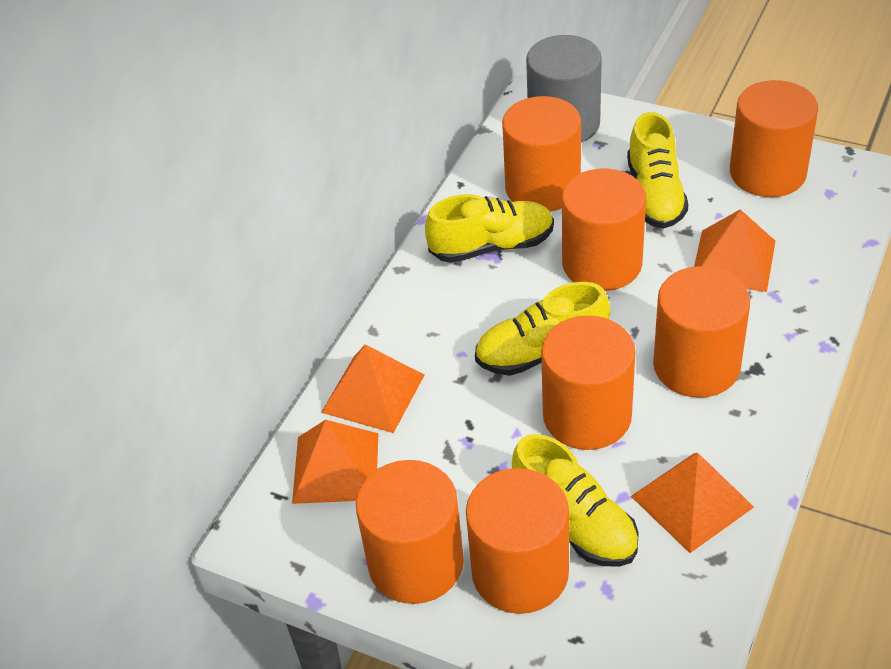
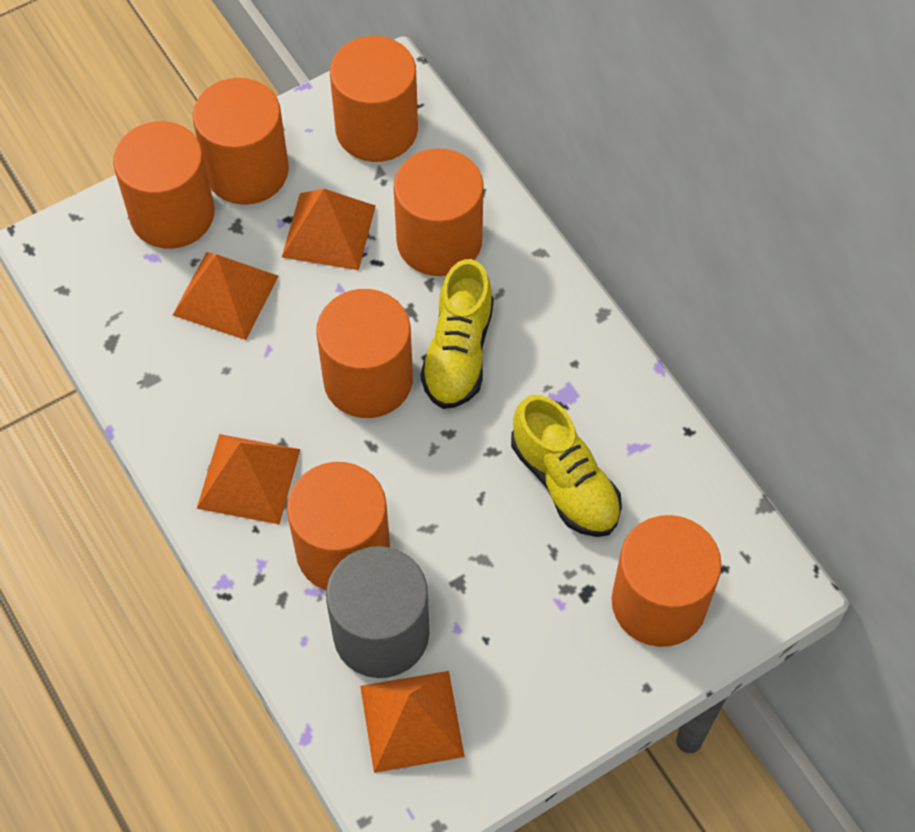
yellow shoe: 4 -> 2

